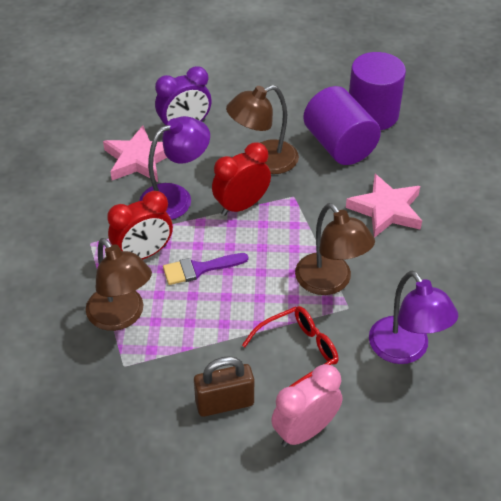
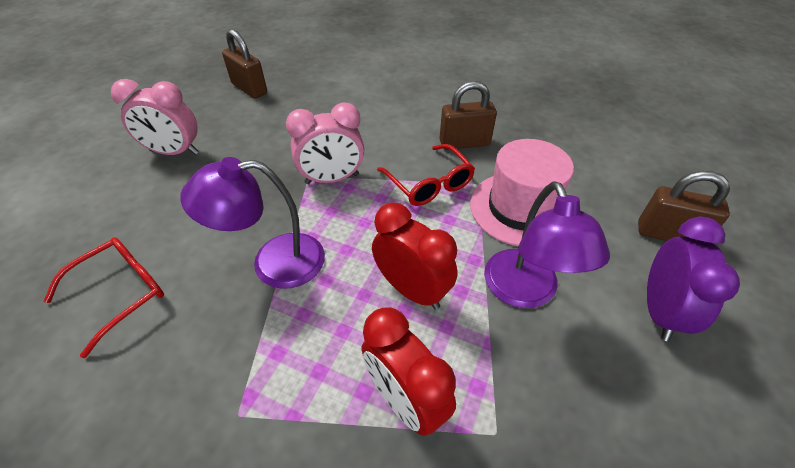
brown lamp: 3 -> 0
brown padlock: 1 -> 3
pink clock: 1 -> 2
pink hat: 0 -> 1
pink star: 2 -> 0
purple brush: 1 -> 0
purple cylinder: 2 -> 0
red glasses: 1 -> 2

